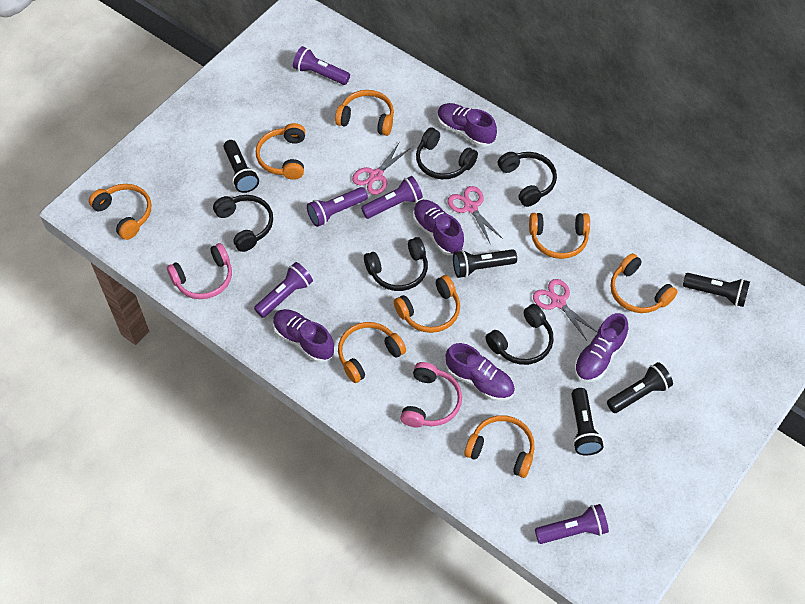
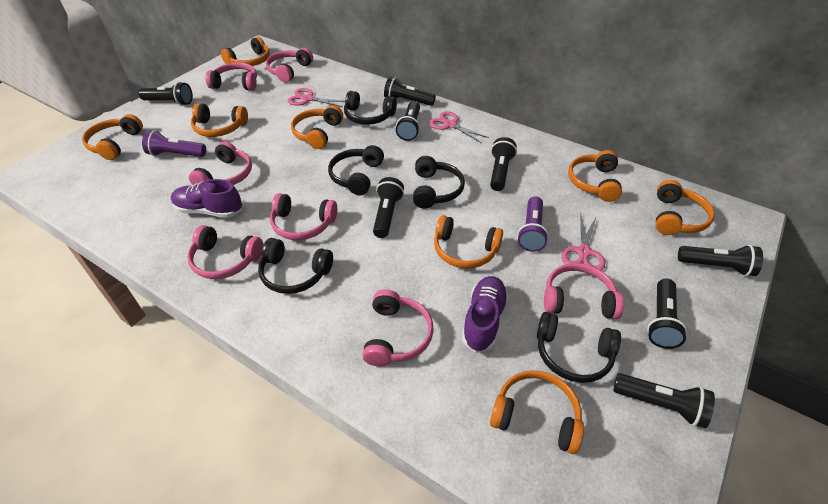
black flashlight: 5 -> 8
pink headphones: 2 -> 7
purple flashlight: 5 -> 2
purple shoe: 5 -> 2

